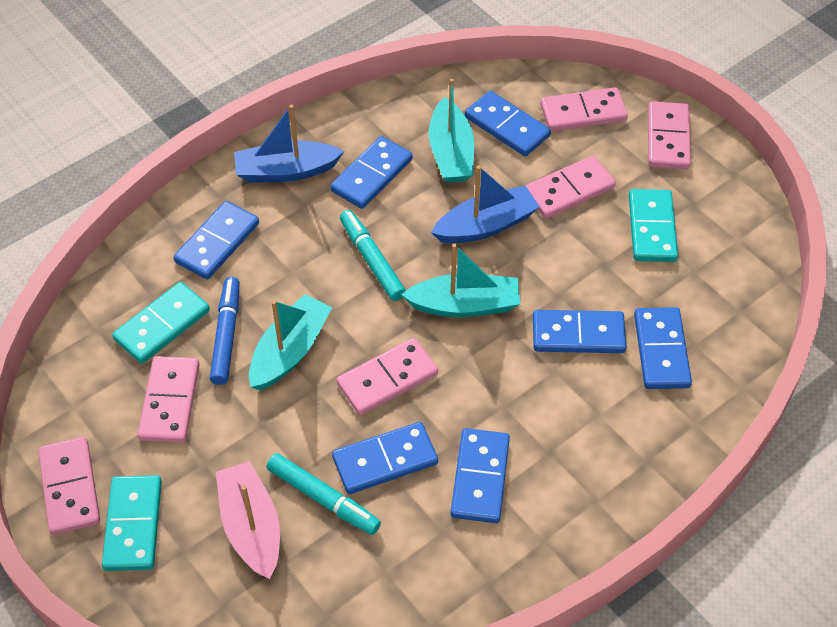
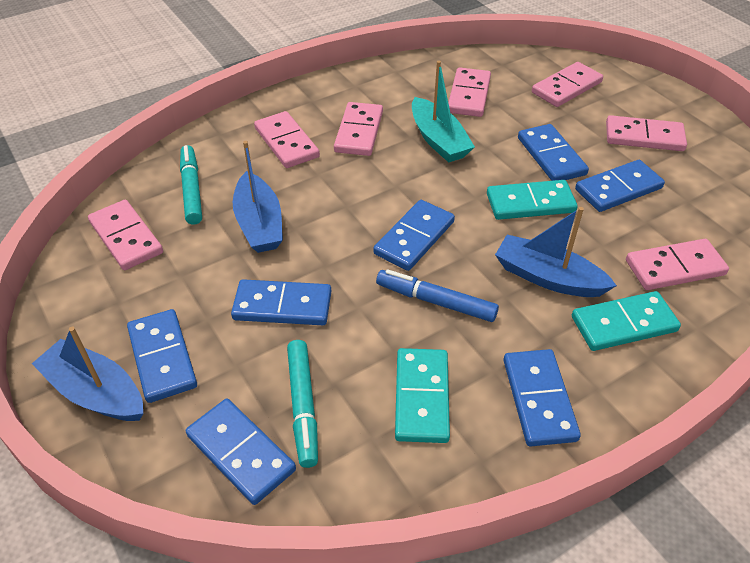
blue boat: 2 -> 3
pink boat: 1 -> 0
pink domino: 6 -> 7
turquoise boat: 3 -> 1

